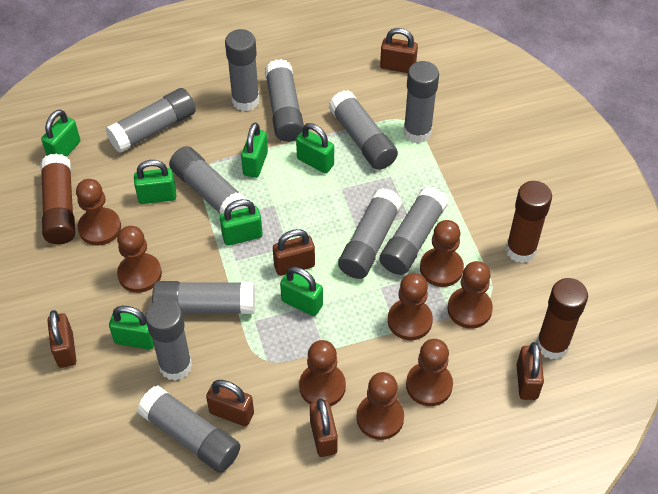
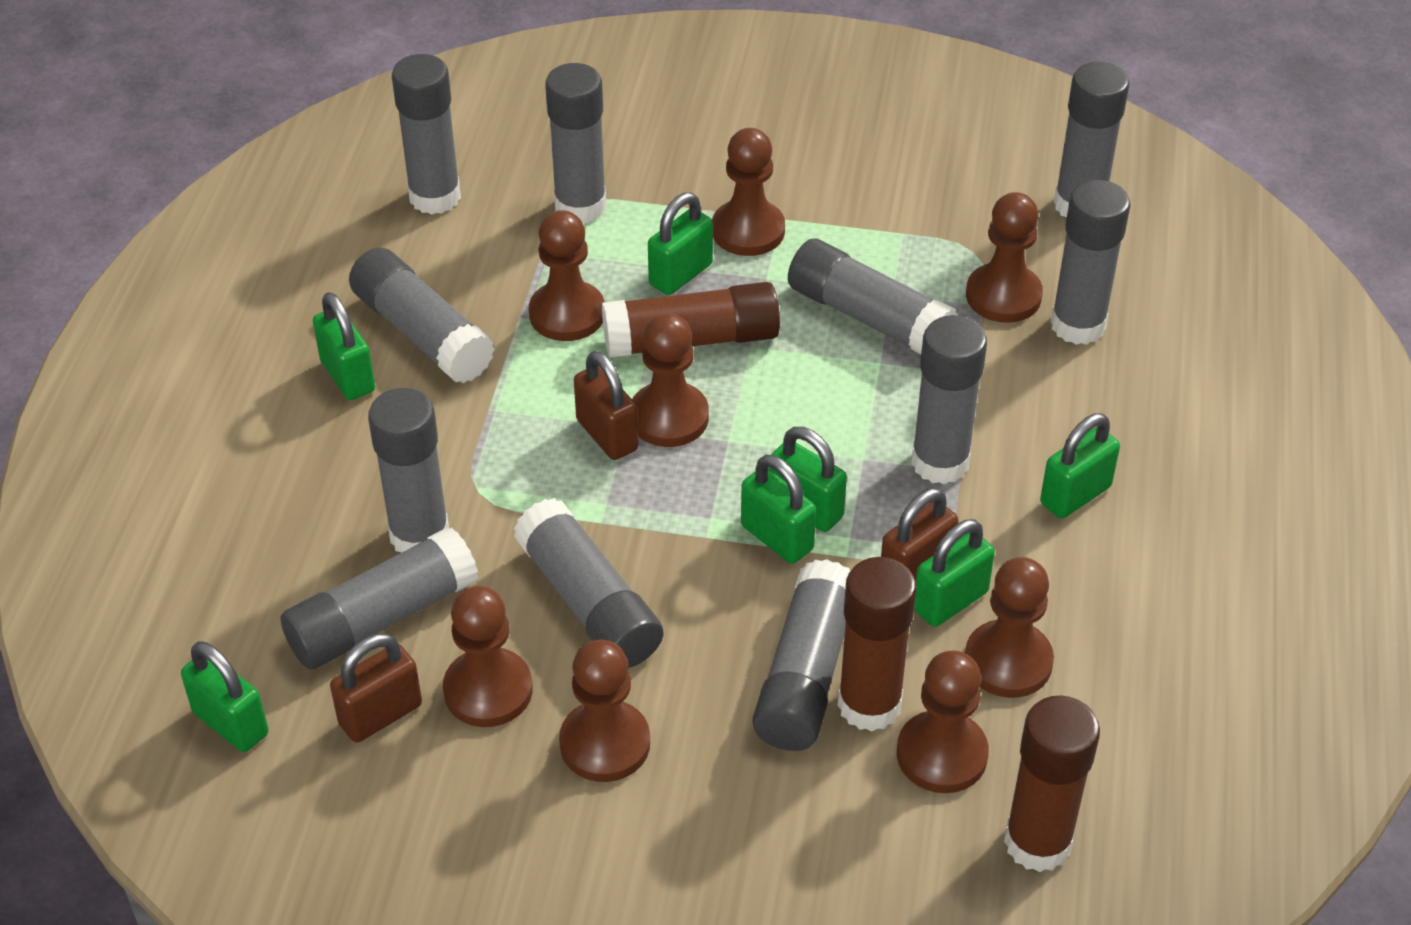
brown padlock: 6 -> 3

